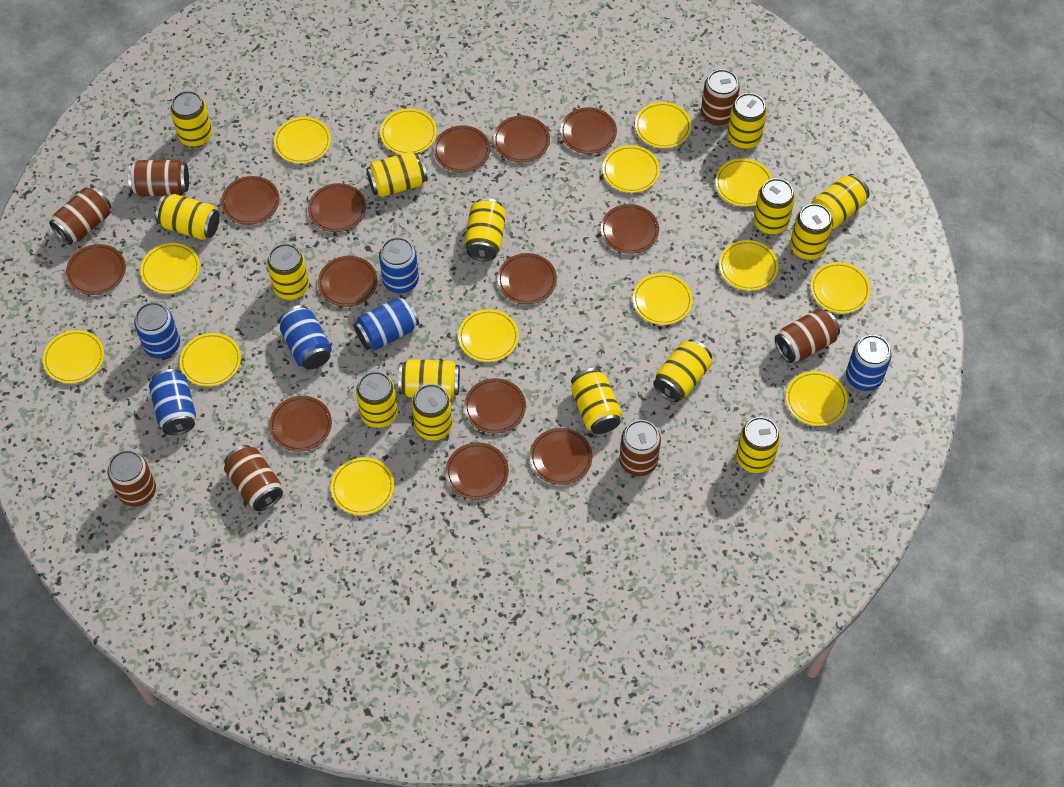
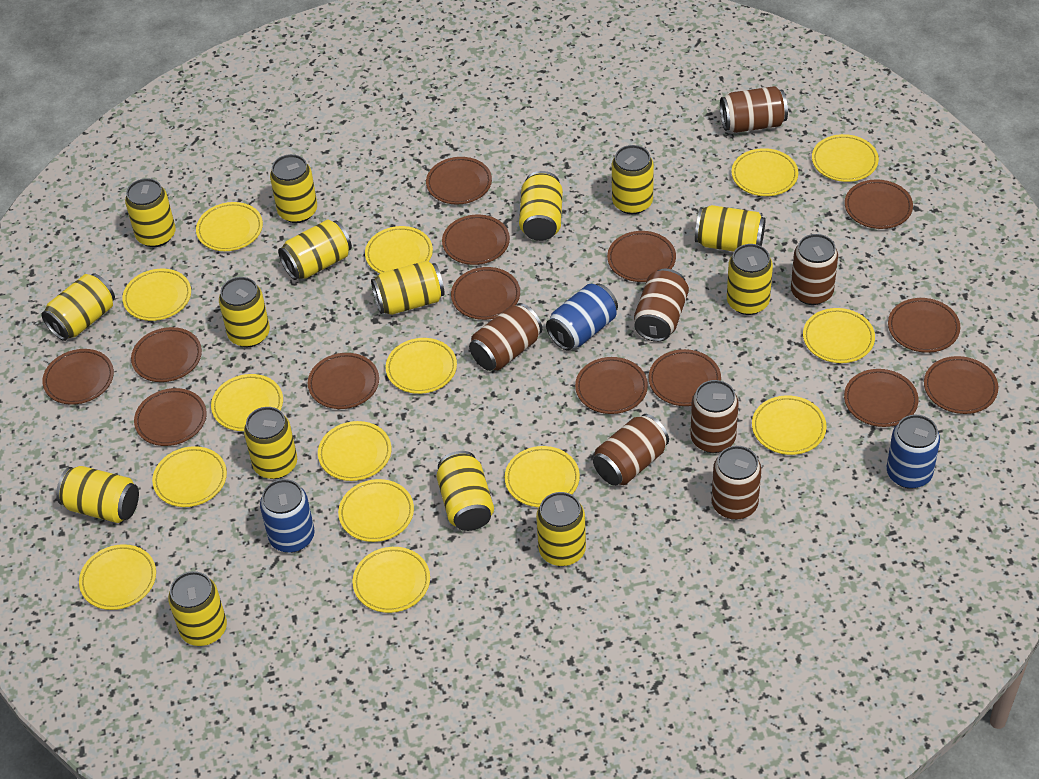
blue can: 6 -> 3
brown plate: 13 -> 14
yellow plate: 14 -> 15

